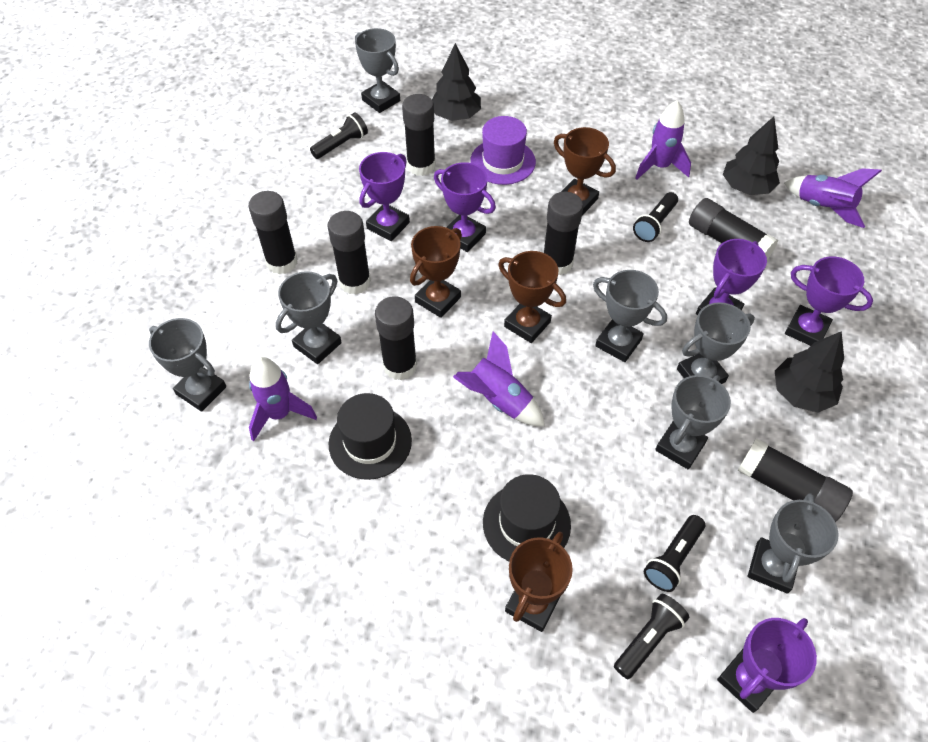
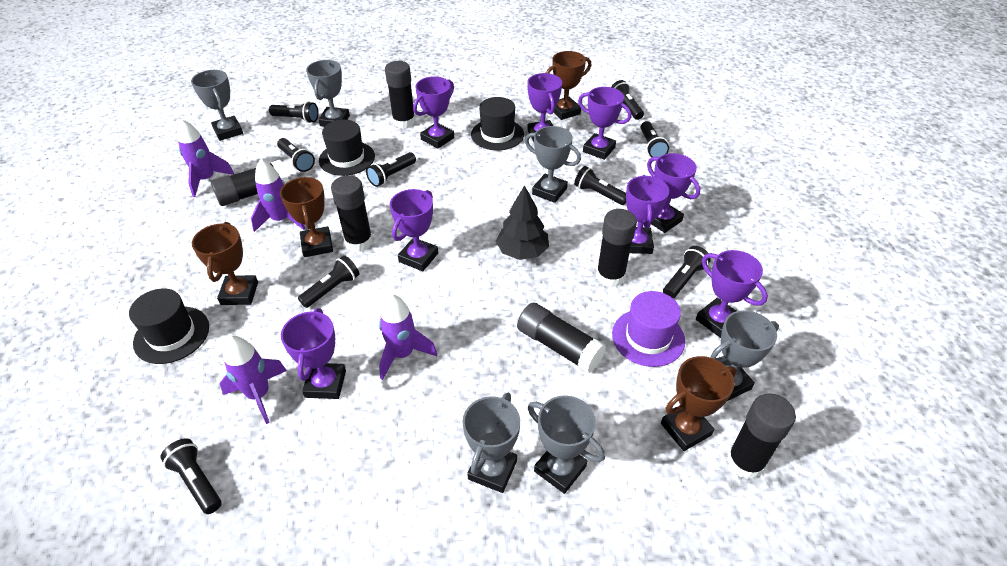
black flashlight: 4 -> 9
black glue stick: 7 -> 6
black hat: 2 -> 3
black tree: 3 -> 1
grey trophy: 7 -> 6
purple trophy: 5 -> 8

